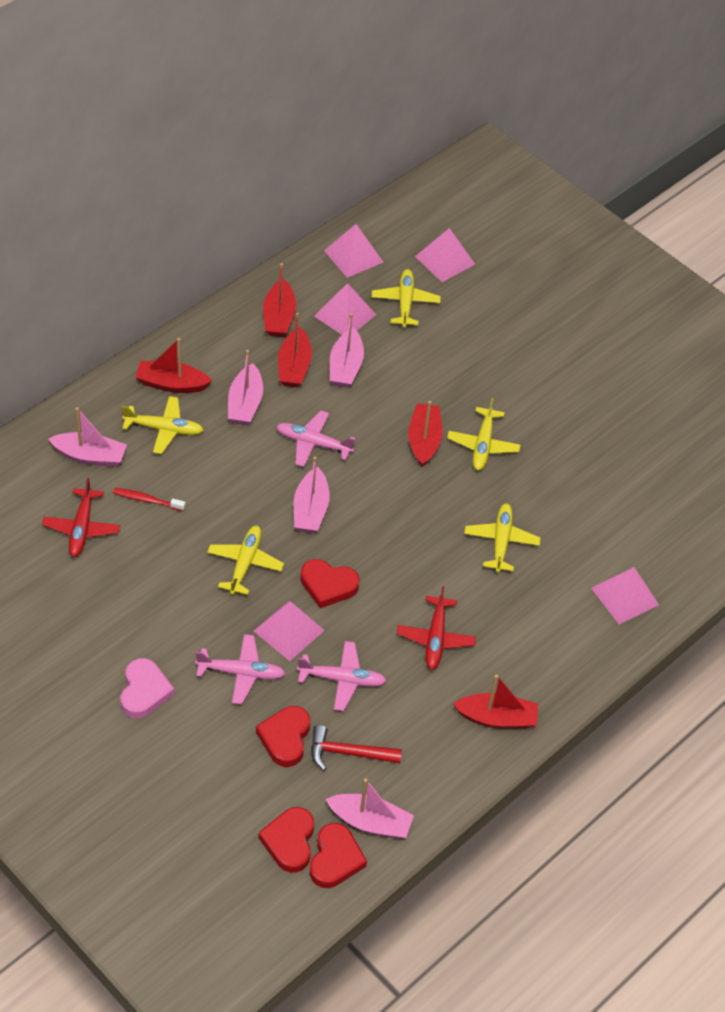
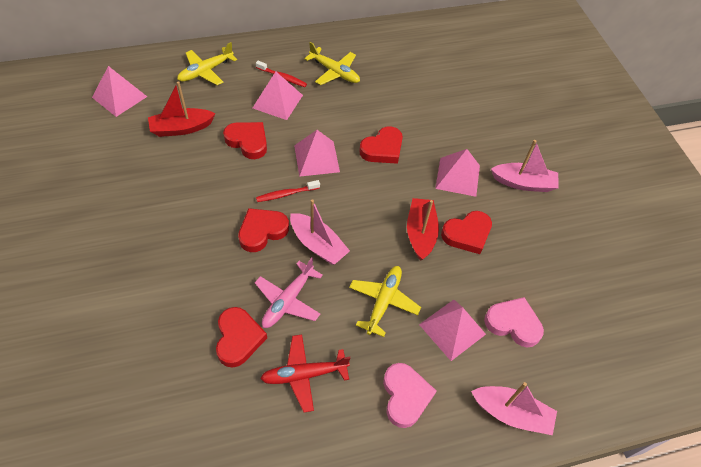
pink boat: 5 -> 3
pink heart: 1 -> 2
pink plane: 3 -> 1
red boat: 5 -> 2
red hammer: 1 -> 0
red heart: 4 -> 5
red plane: 2 -> 1
red toothbrush: 1 -> 2
yellow plane: 5 -> 3

